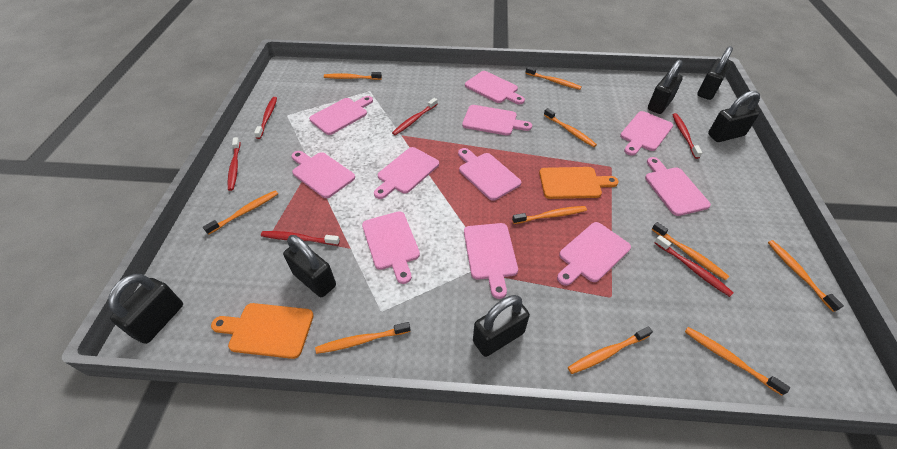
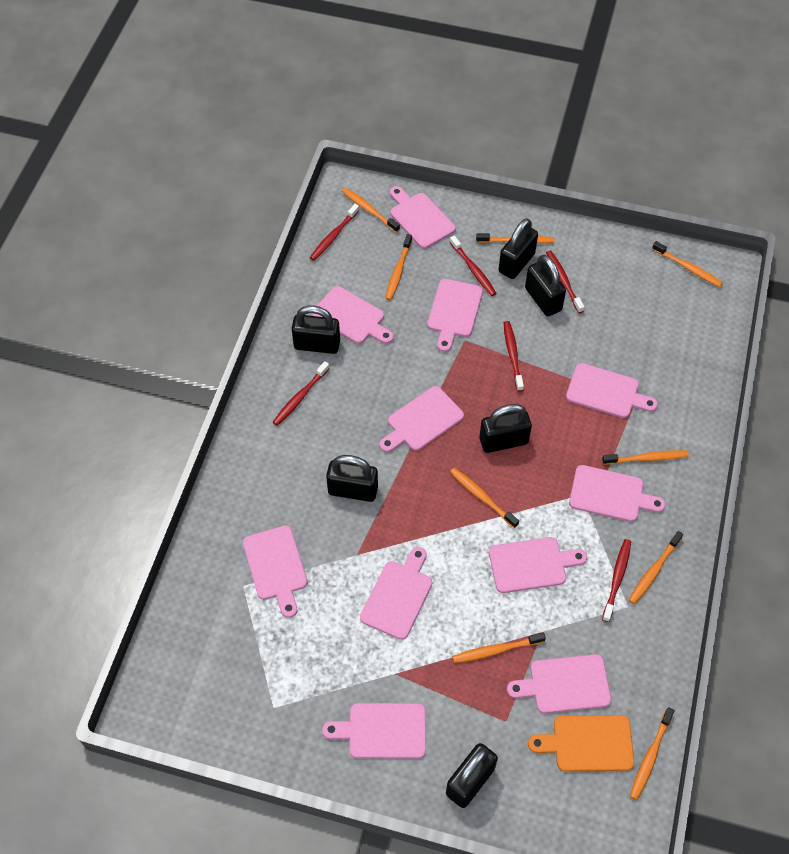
orange cutting board: 2 -> 1
orange toothbrush: 10 -> 9

